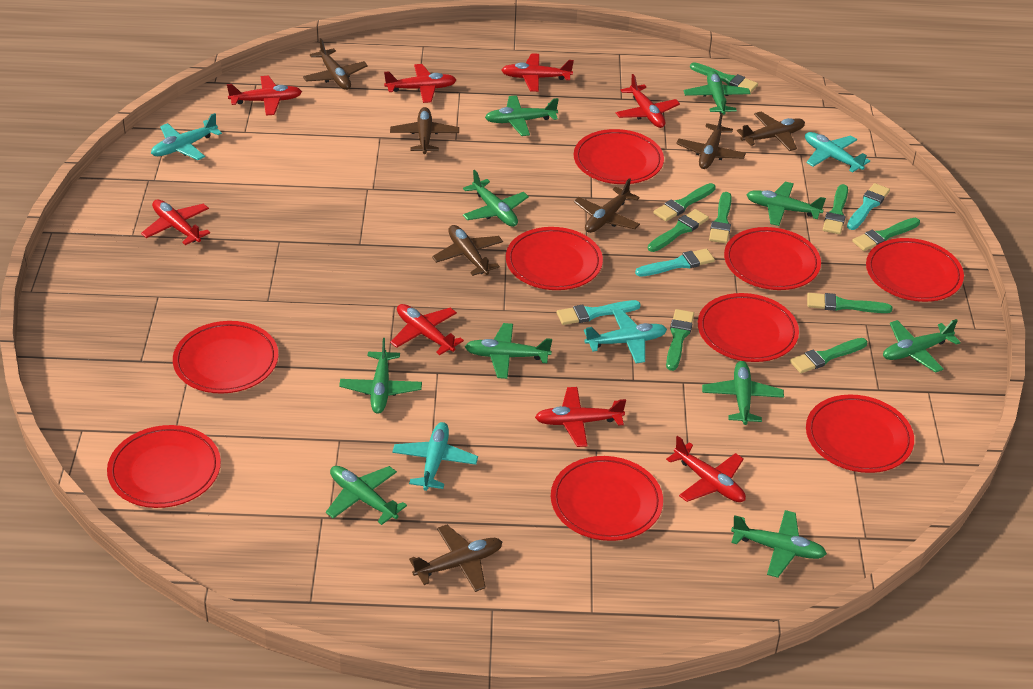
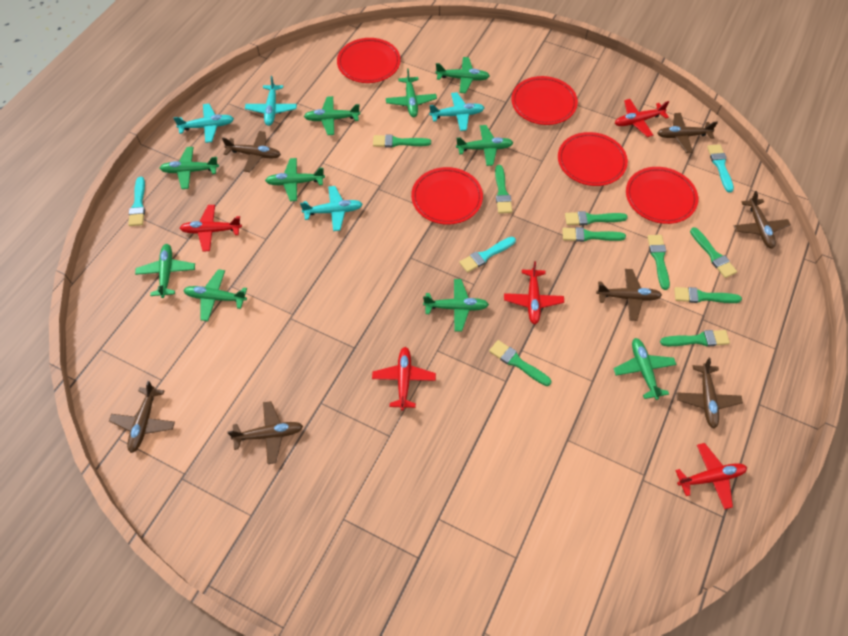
red plane: 8 -> 5
red plate: 9 -> 5

